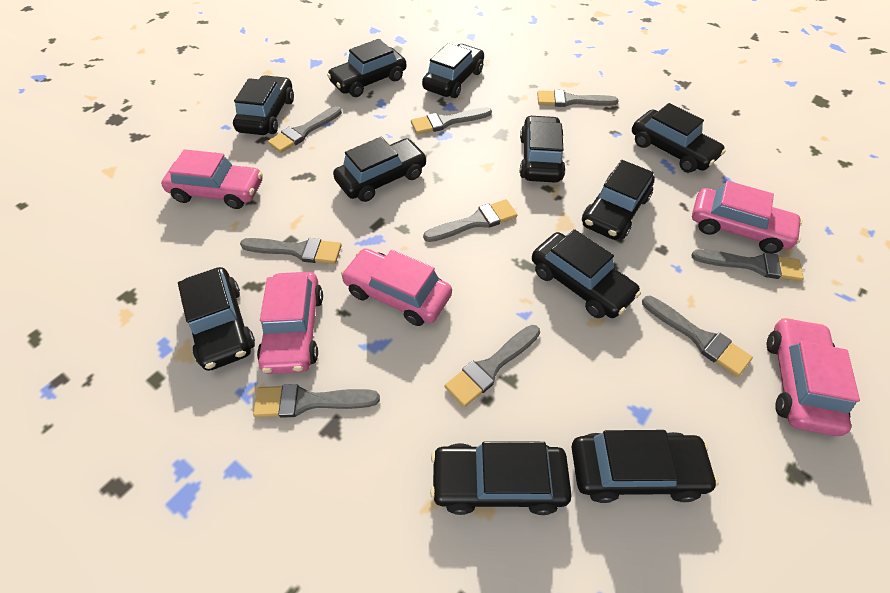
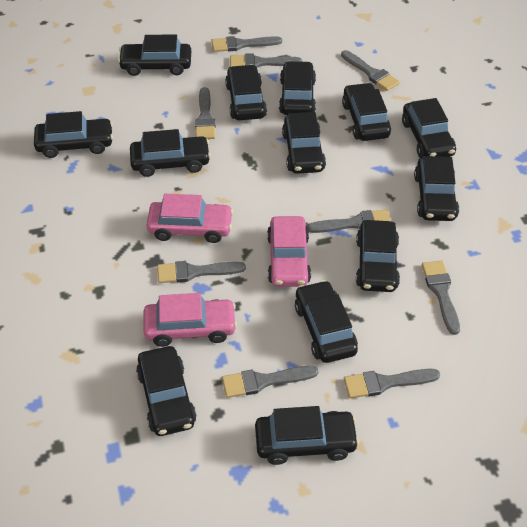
black car: 11 -> 13
pink car: 5 -> 3

